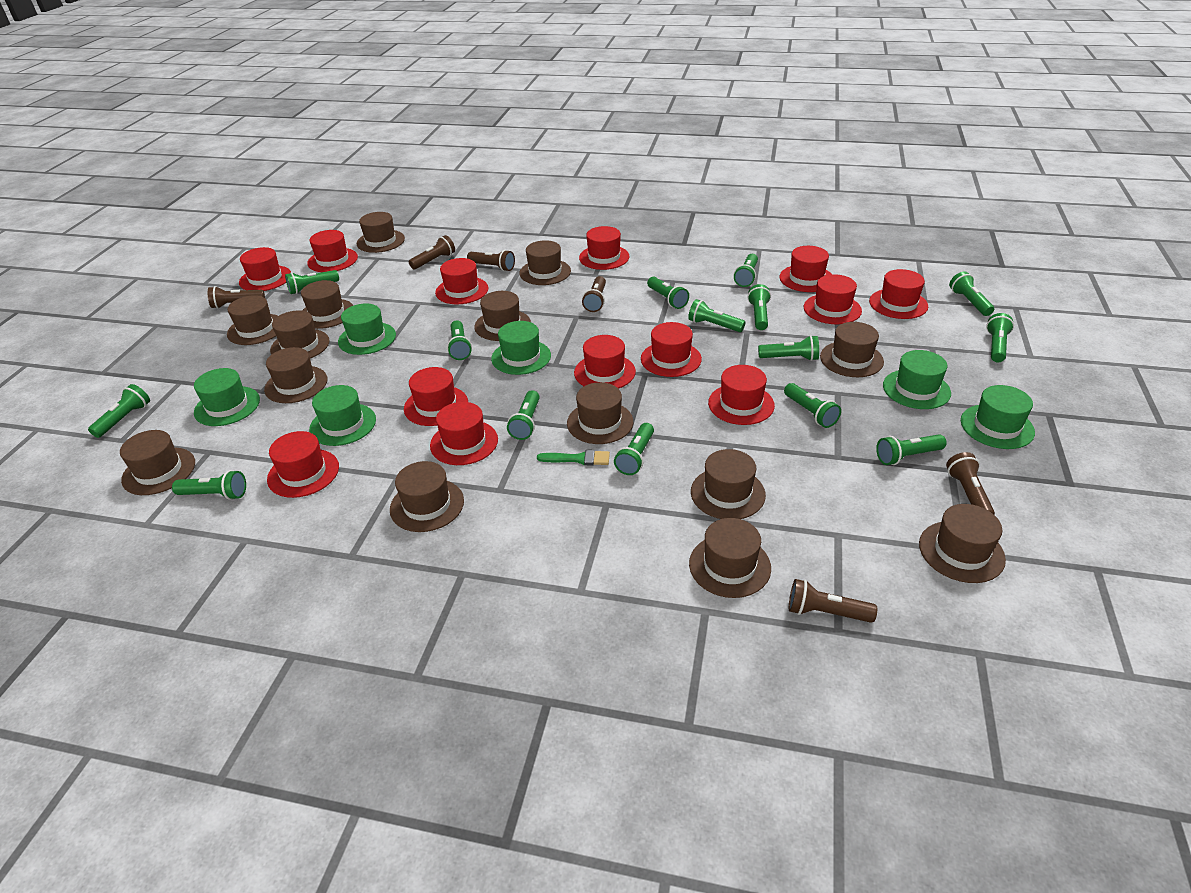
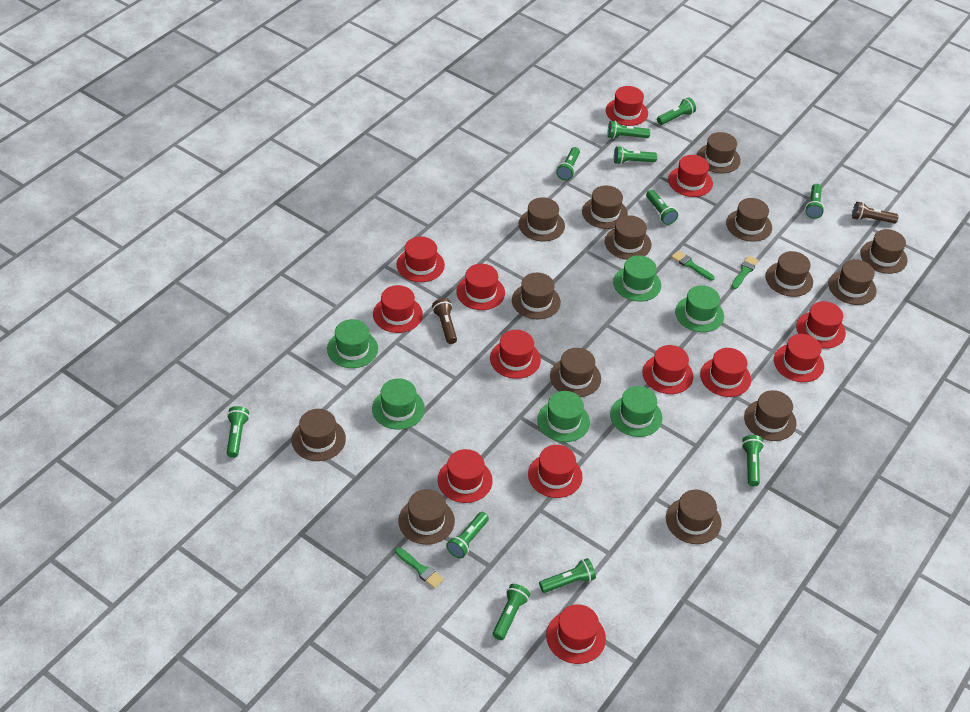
brown flashlight: 6 -> 2
green brush: 1 -> 3
green flashlight: 15 -> 11

